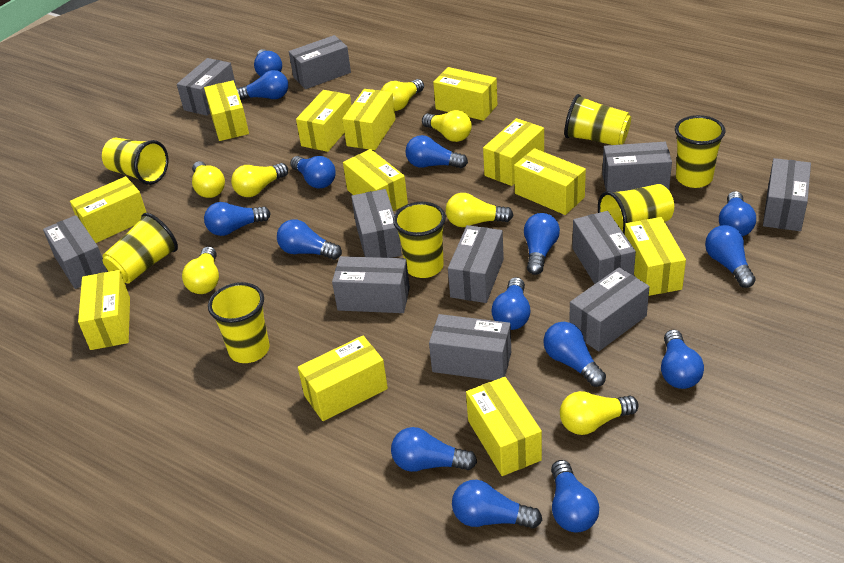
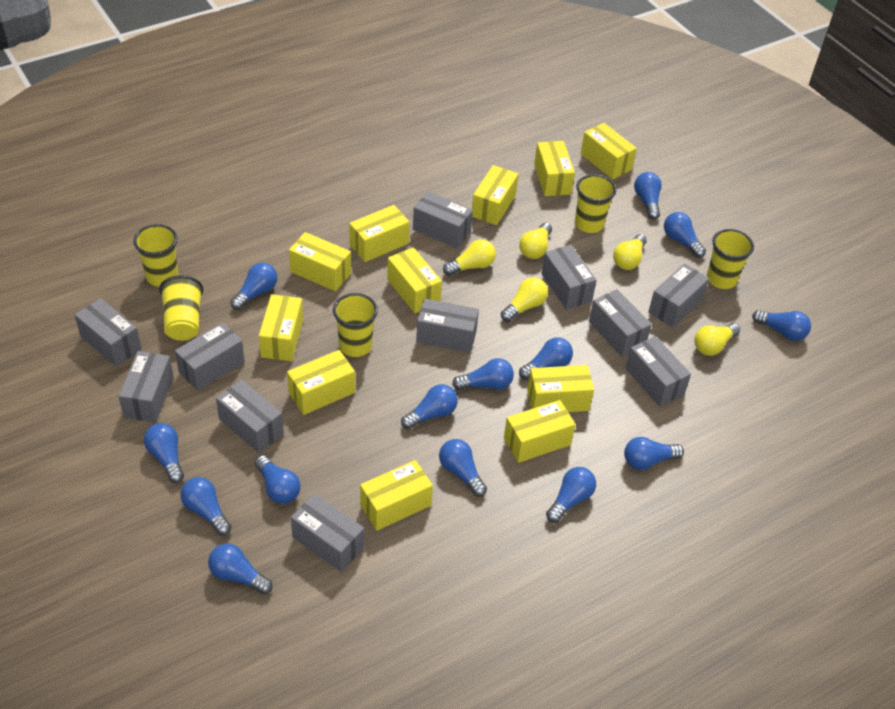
blue light bulb: 15 -> 14
yellow box: 12 -> 11
yellow cup: 7 -> 5
yellow light bulb: 7 -> 5

